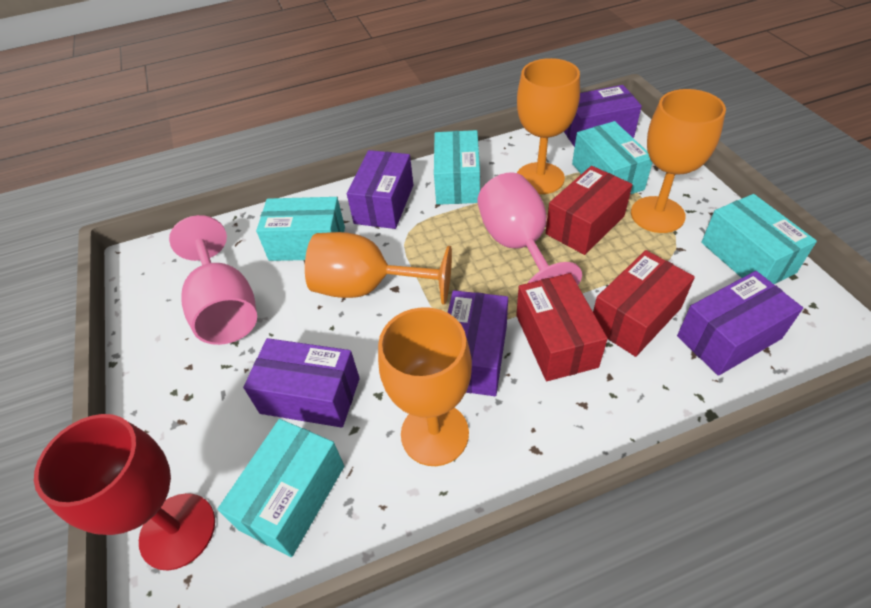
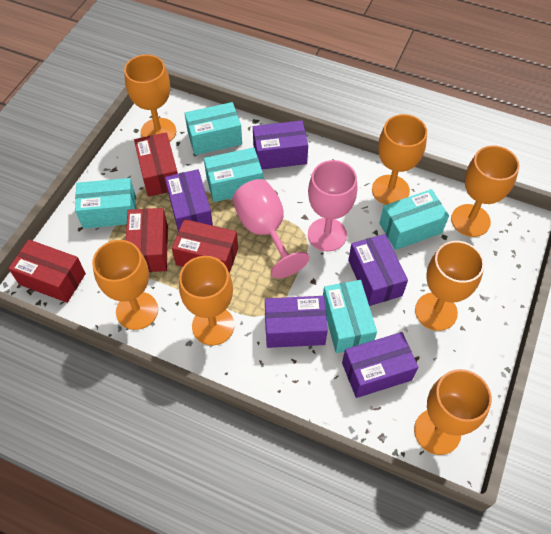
orange goblet: 4 -> 7
red box: 3 -> 4
red goblet: 1 -> 0

